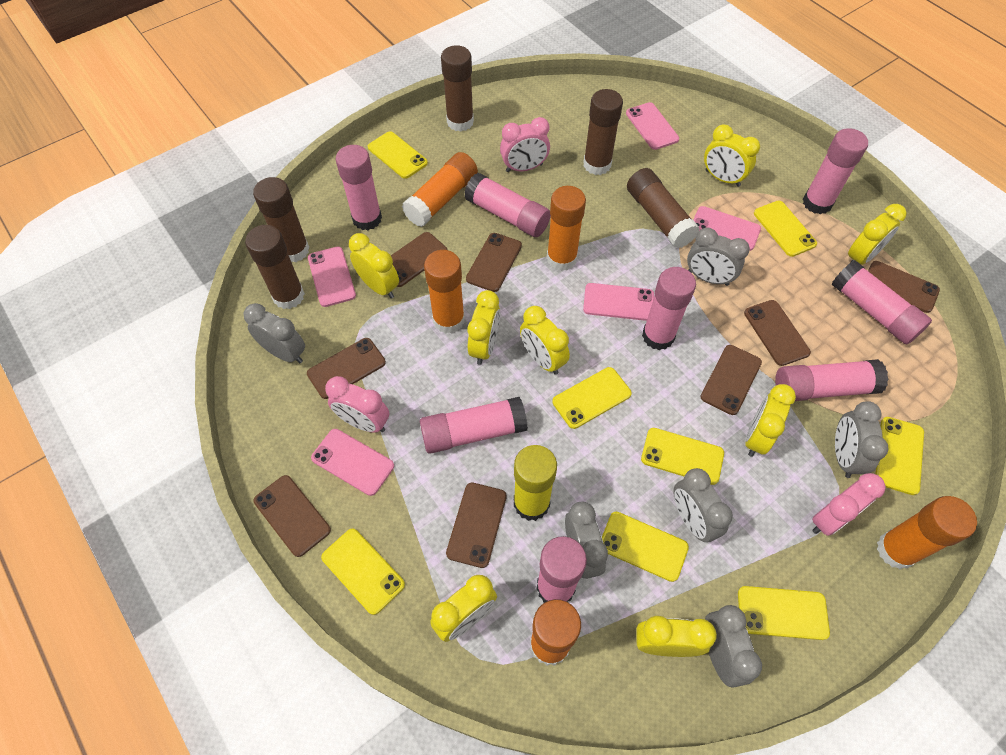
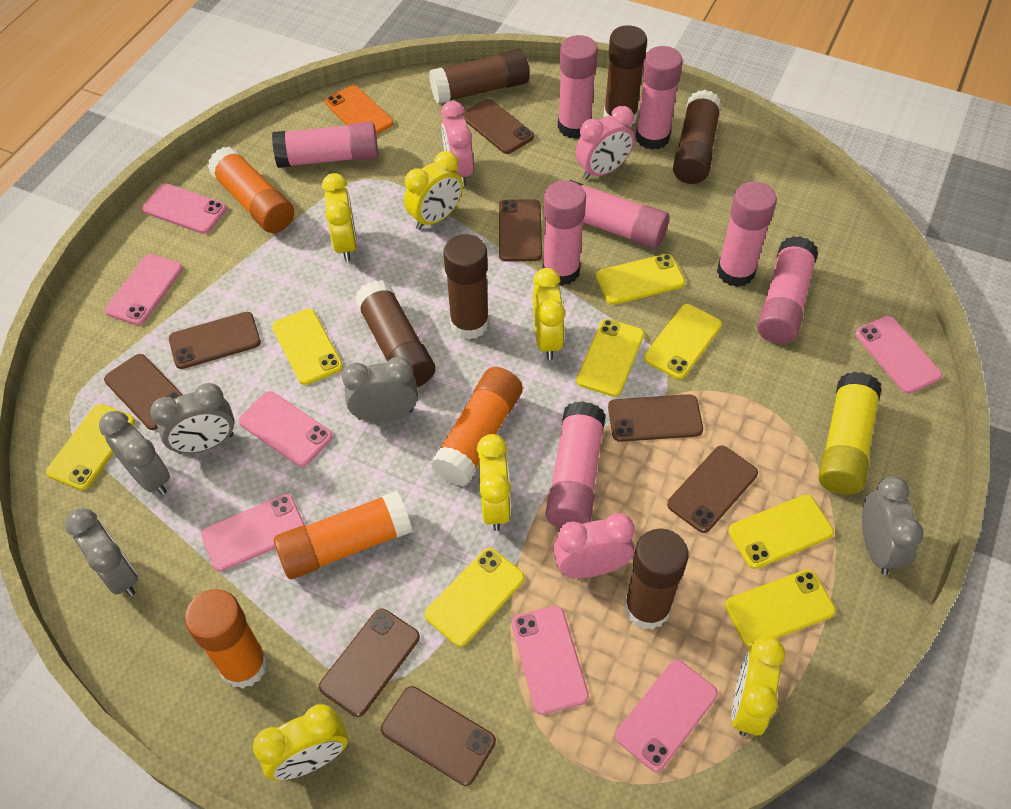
brown glue stick: 5 -> 6
grey clock: 6 -> 5
orange glue stick: 5 -> 4
orange phone: 0 -> 1
pink phone: 5 -> 7
yellow clock: 8 -> 6

